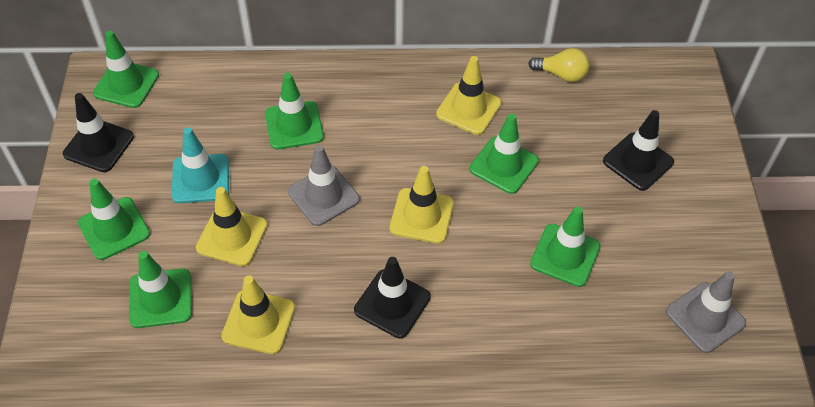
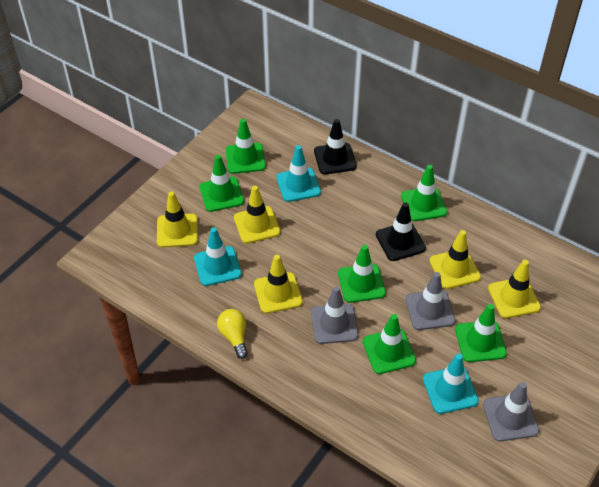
black traffic cone: 3 -> 2
grey traffic cone: 2 -> 3
turquoise traffic cone: 1 -> 3
yellow traffic cone: 4 -> 5

